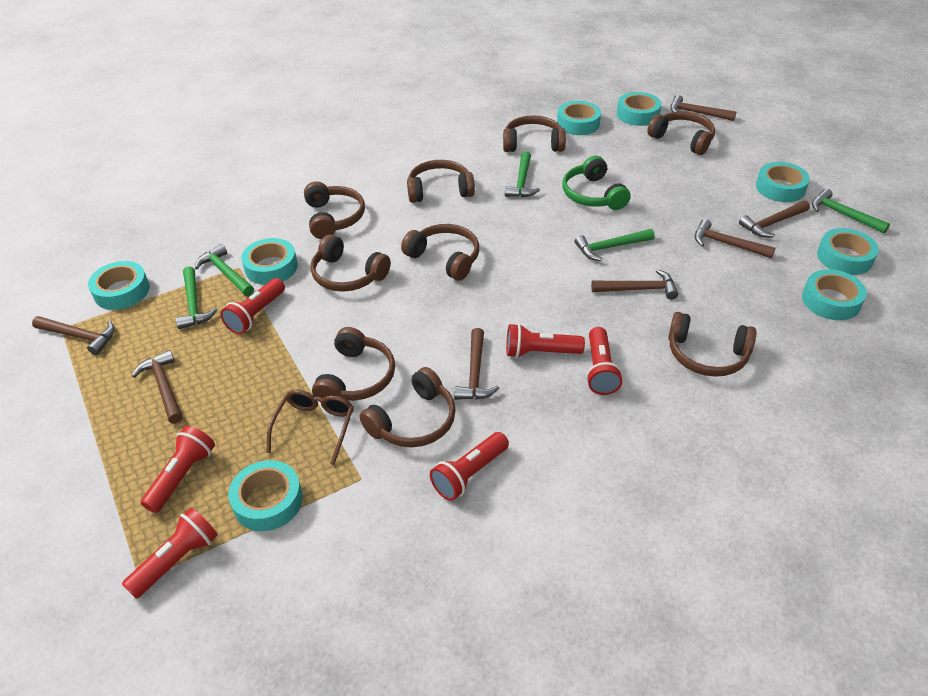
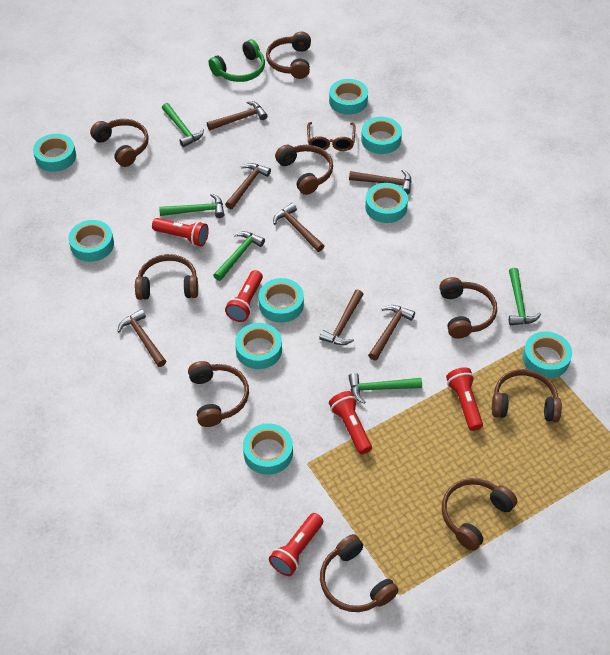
red flashlight: 6 -> 5
turquoise tape: 8 -> 9

